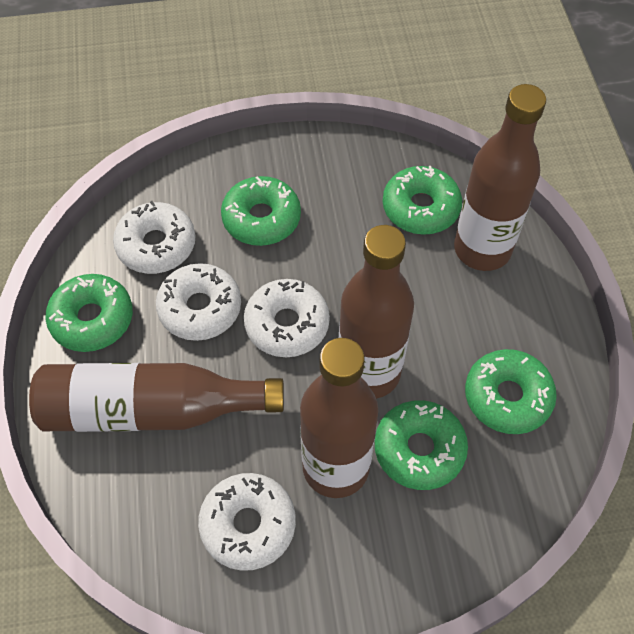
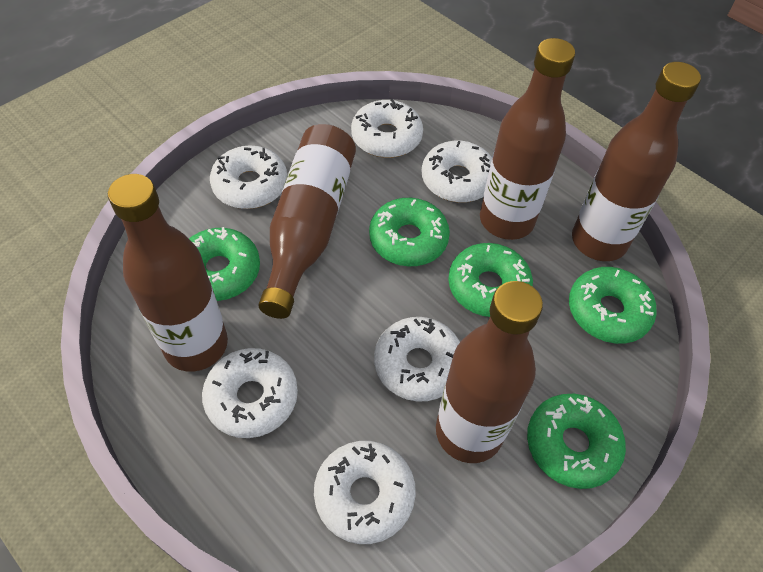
brown bottle: 4 -> 5
white donut: 4 -> 6

